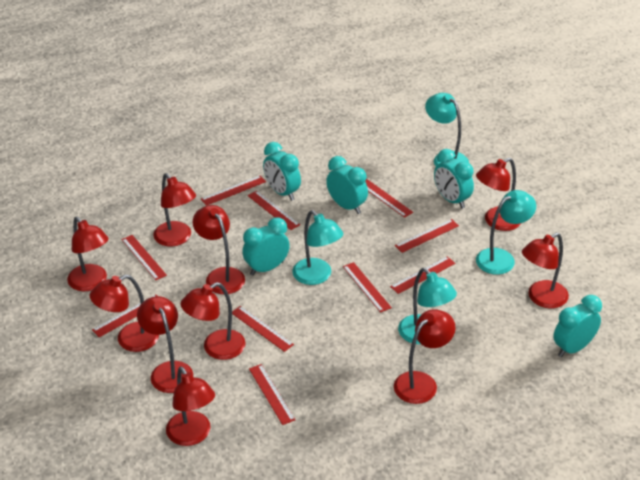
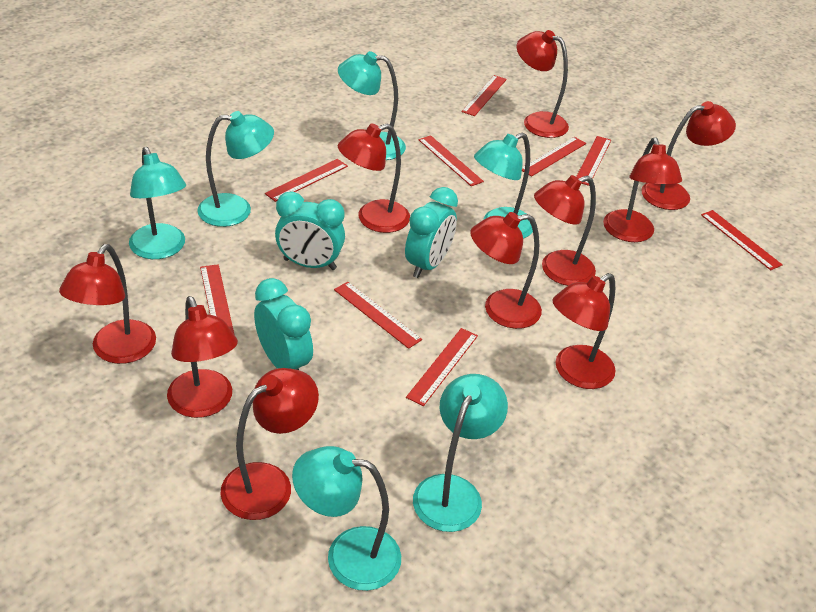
red ruler: 10 -> 9
turquoise clock: 5 -> 3
turquoise lamp: 4 -> 6

